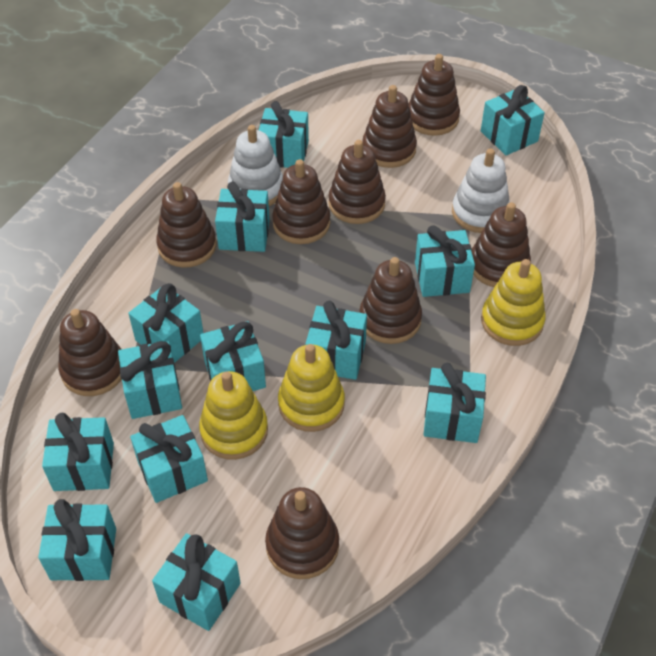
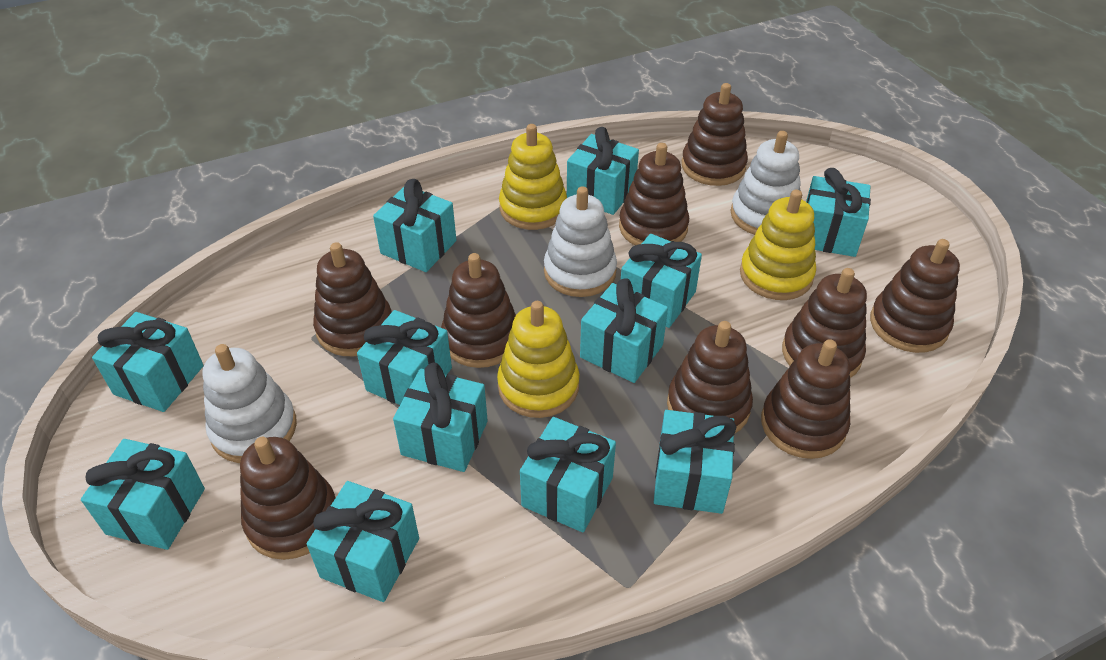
turquoise gift: 13 -> 12
white stacking toy: 2 -> 3

